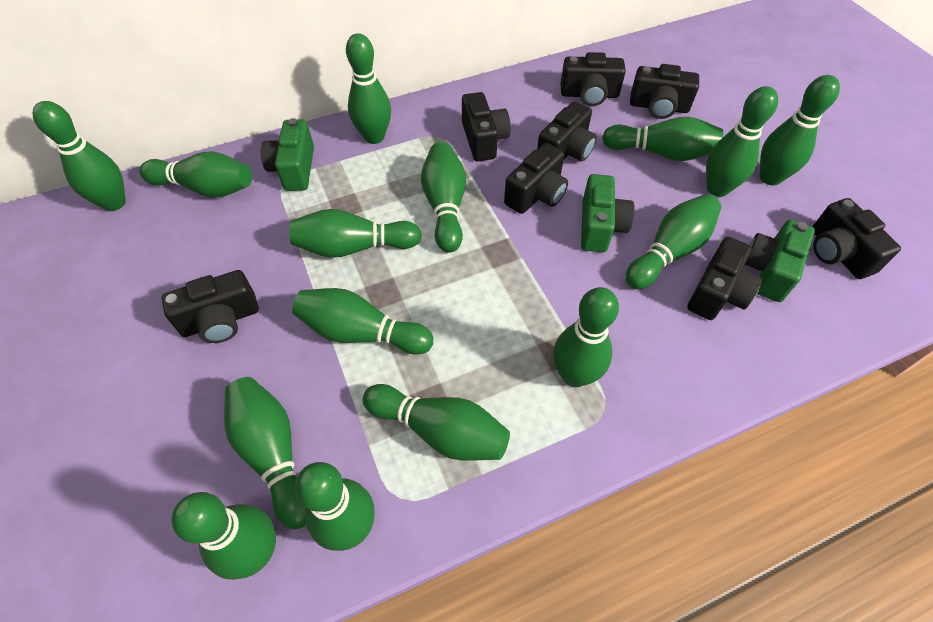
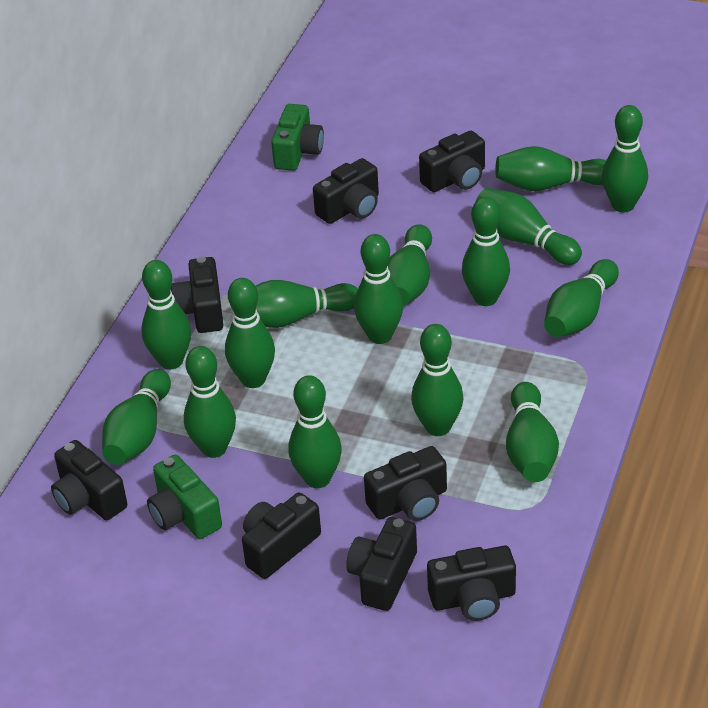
green camera: 3 -> 2

